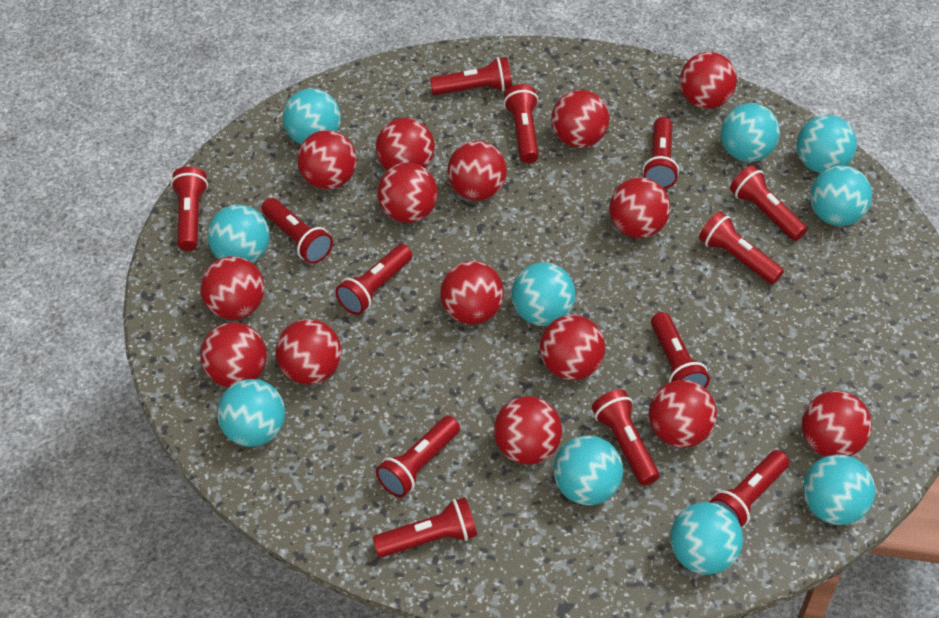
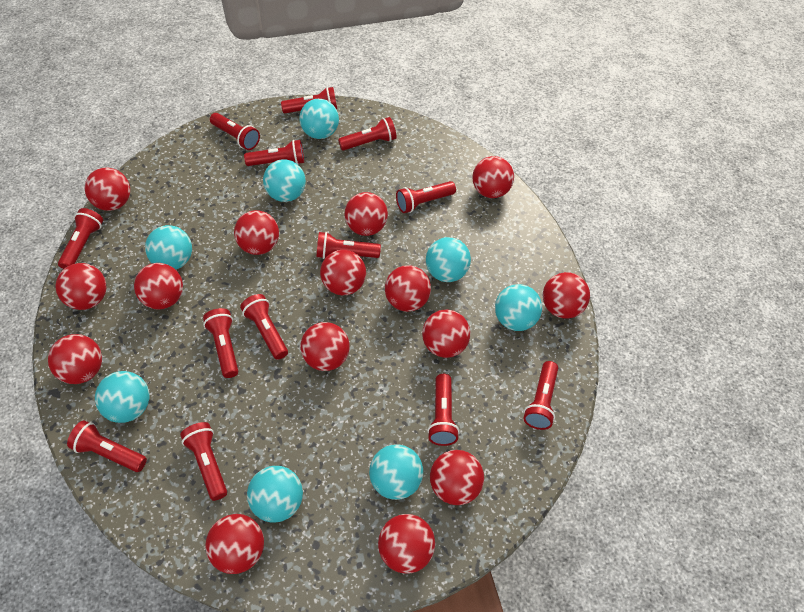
turquoise ball: 10 -> 8

